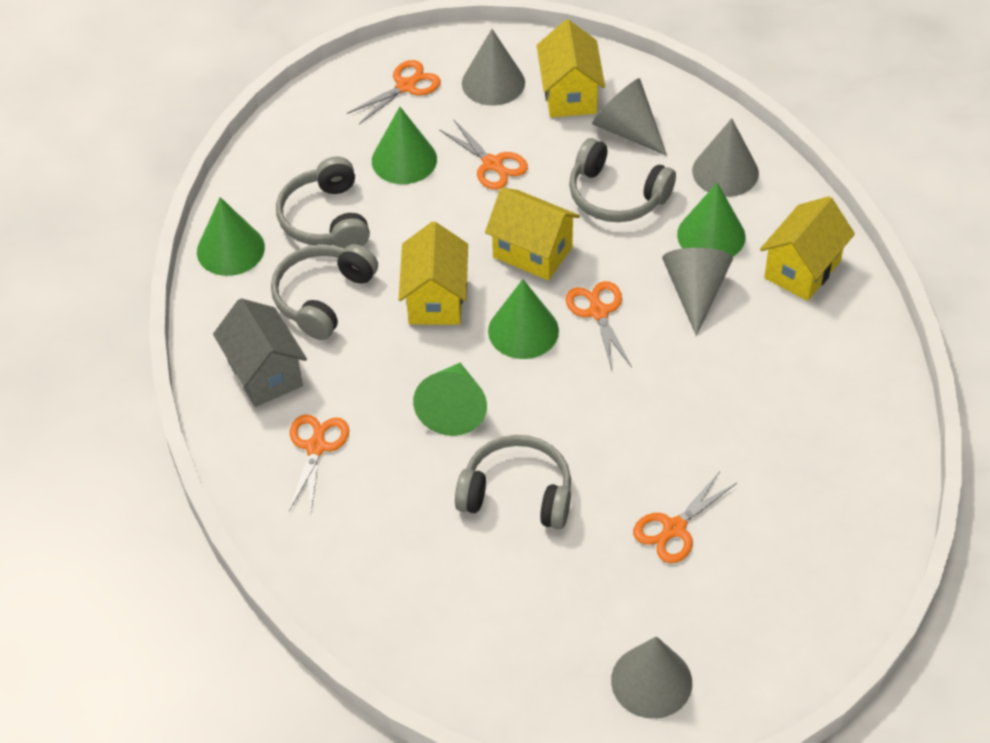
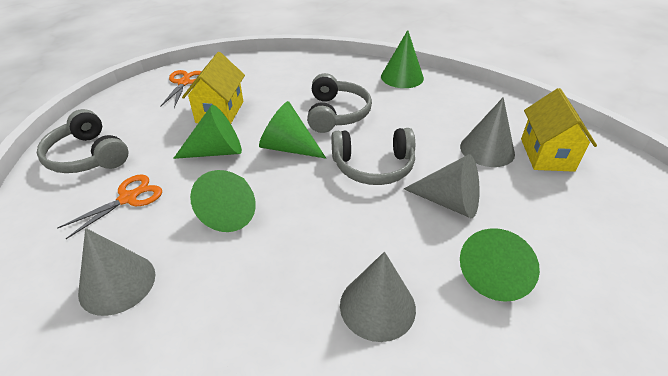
grey cone: 5 -> 4
grey headphones: 4 -> 3
grey house: 1 -> 0
orange scissors: 5 -> 2
yellow house: 4 -> 2

